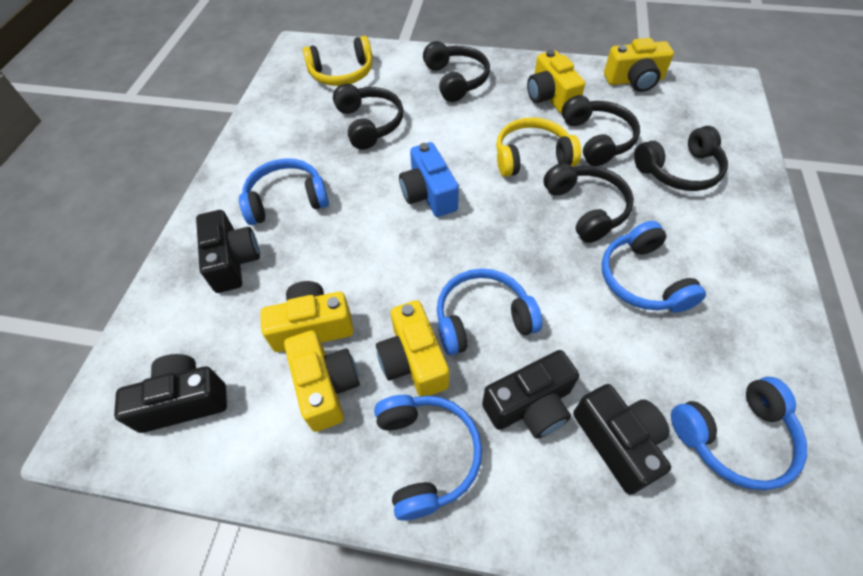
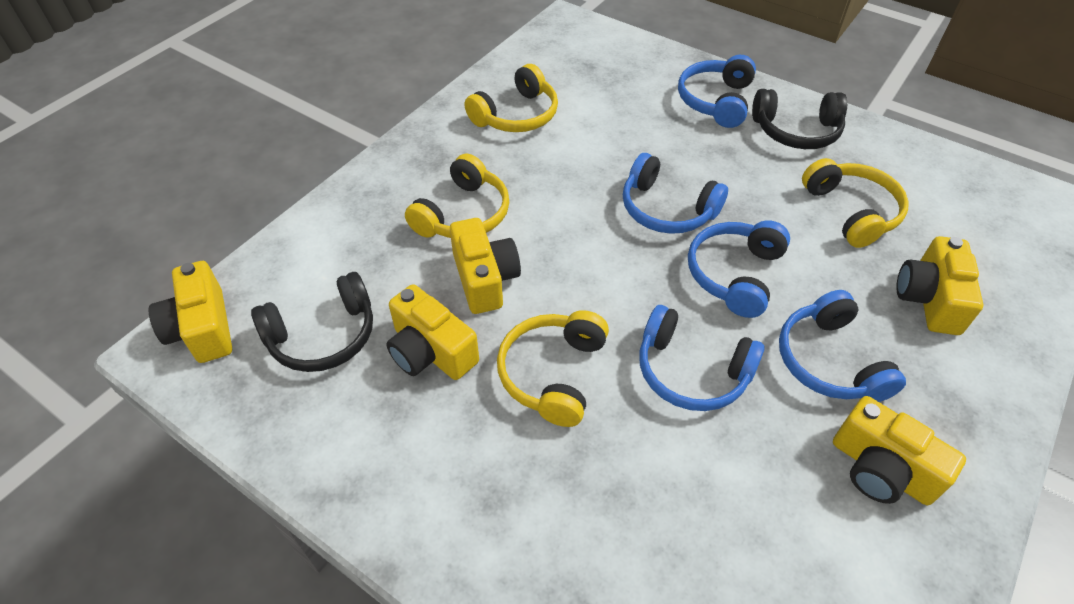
black camera: 4 -> 0
black headphones: 5 -> 2
blue camera: 1 -> 0
yellow headphones: 2 -> 4

